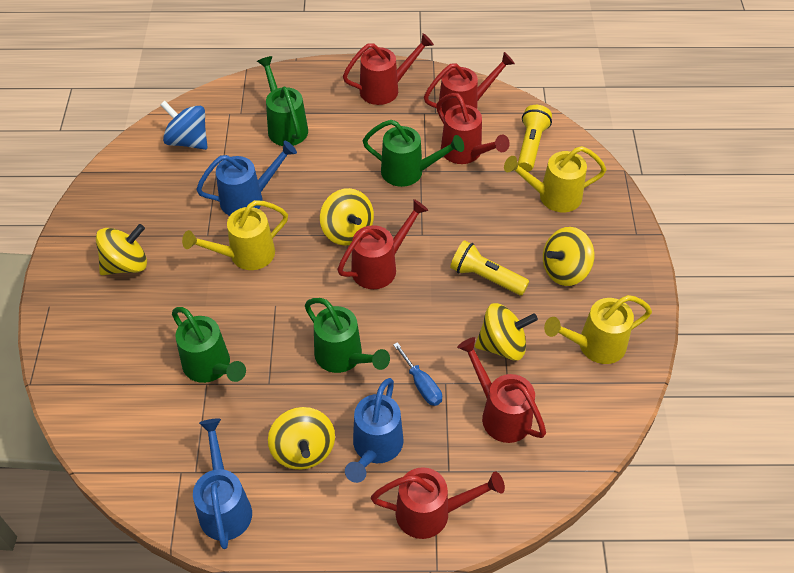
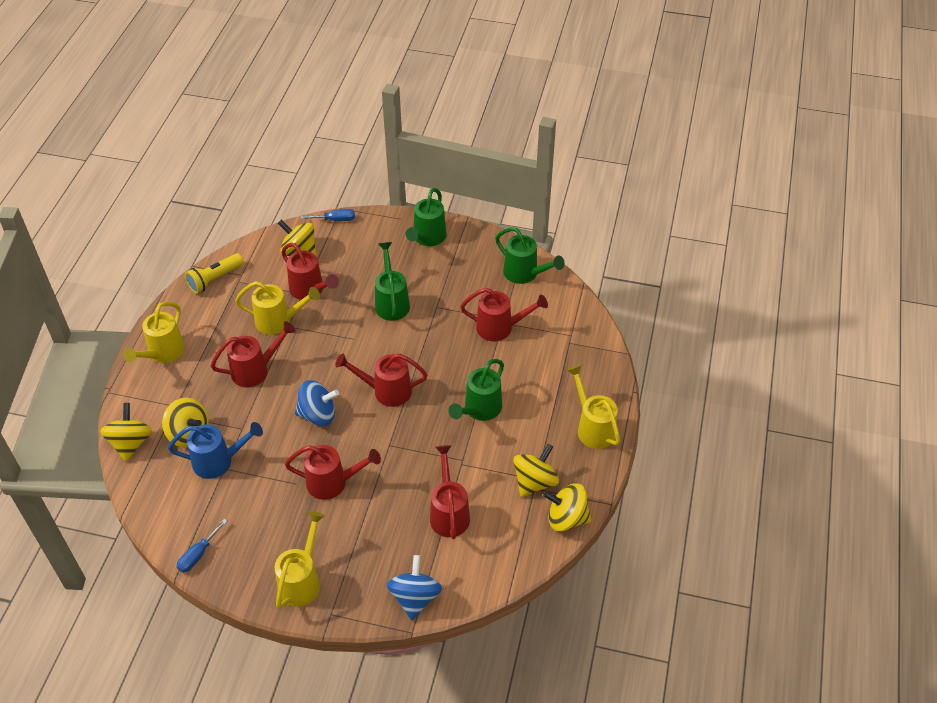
blue screwdriver: 1 -> 2
blue spinning top: 1 -> 2
blue watering can: 3 -> 1
yellow flashlight: 2 -> 1
yellow watering can: 3 -> 4

